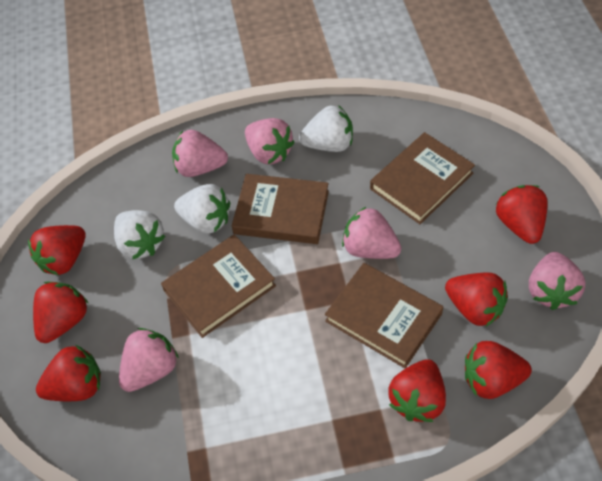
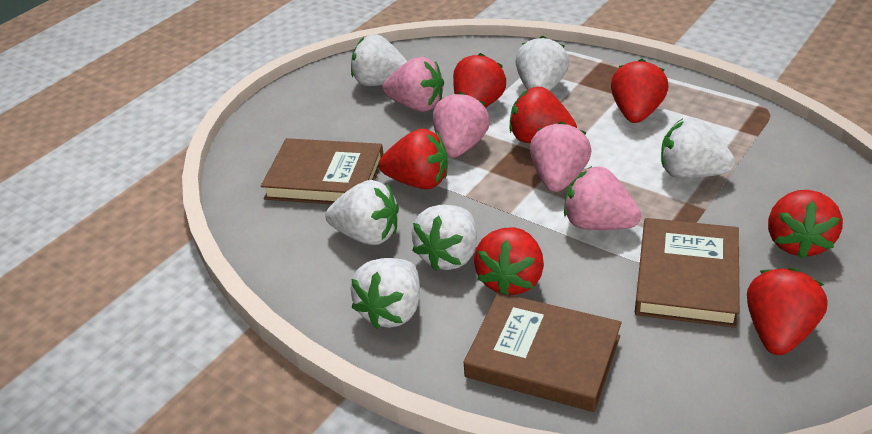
brown book: 4 -> 3
pink strawberry: 5 -> 4
white strawberry: 3 -> 6

